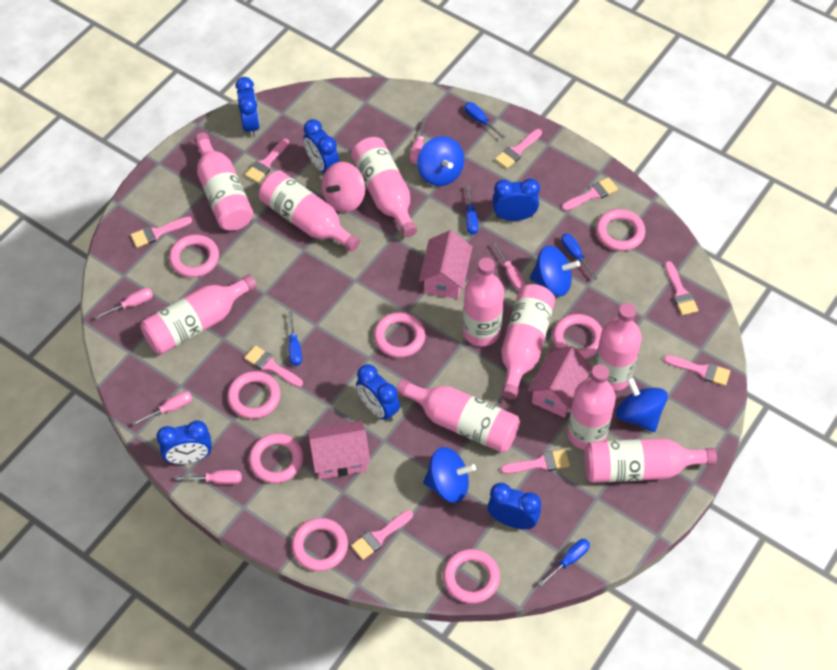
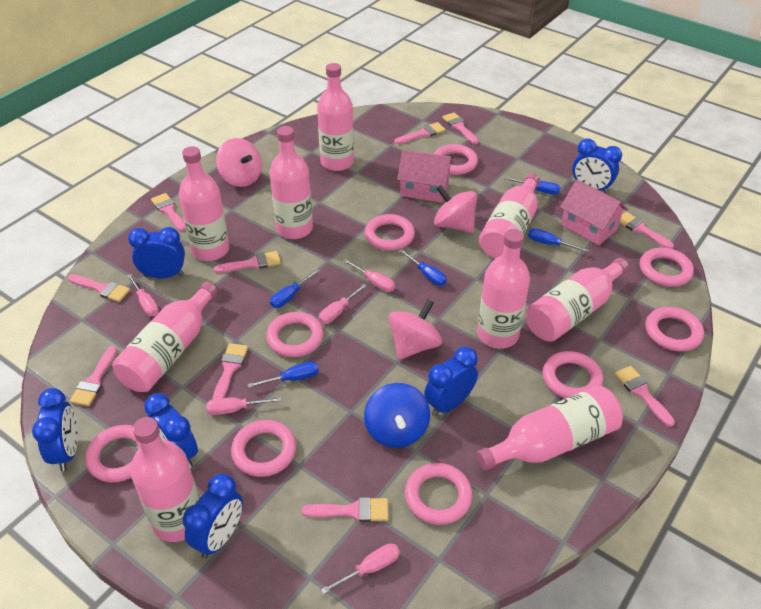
blue spinning top: 4 -> 1
pink bottle: 10 -> 9
pink brush: 9 -> 10
pink house: 3 -> 2
pink ring: 8 -> 9
pink spinning top: 1 -> 3

